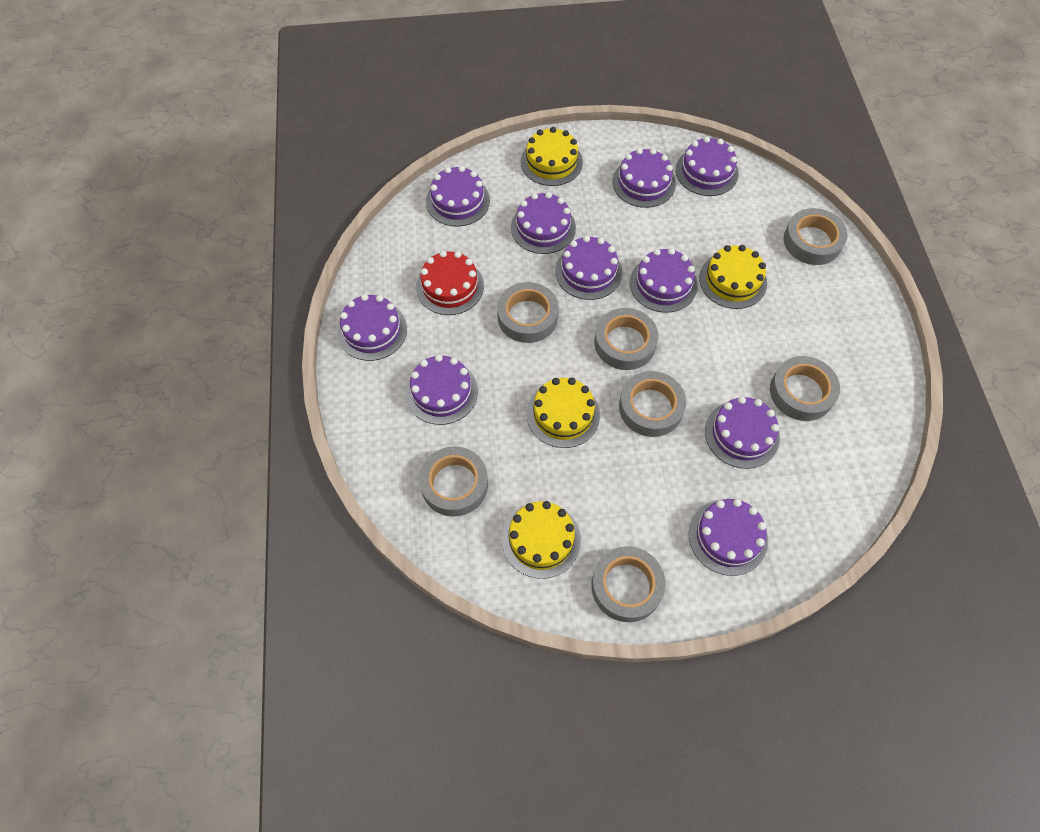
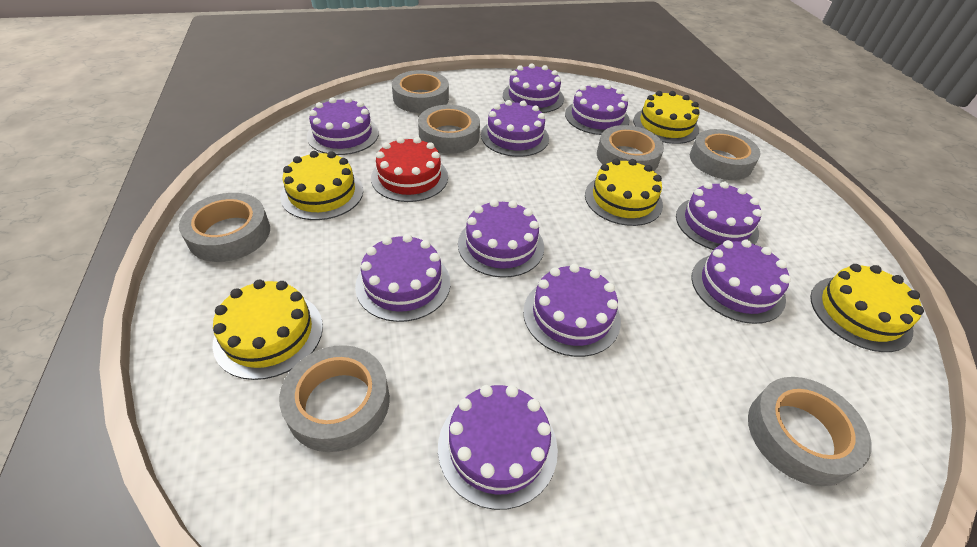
yellow cake: 4 -> 5

